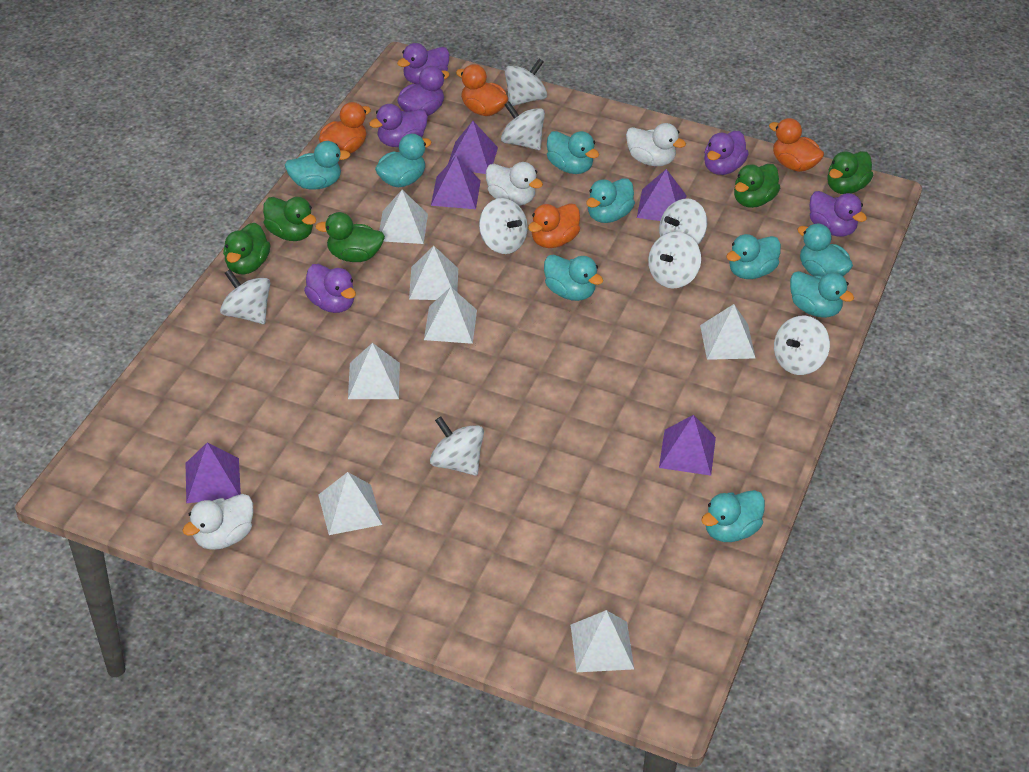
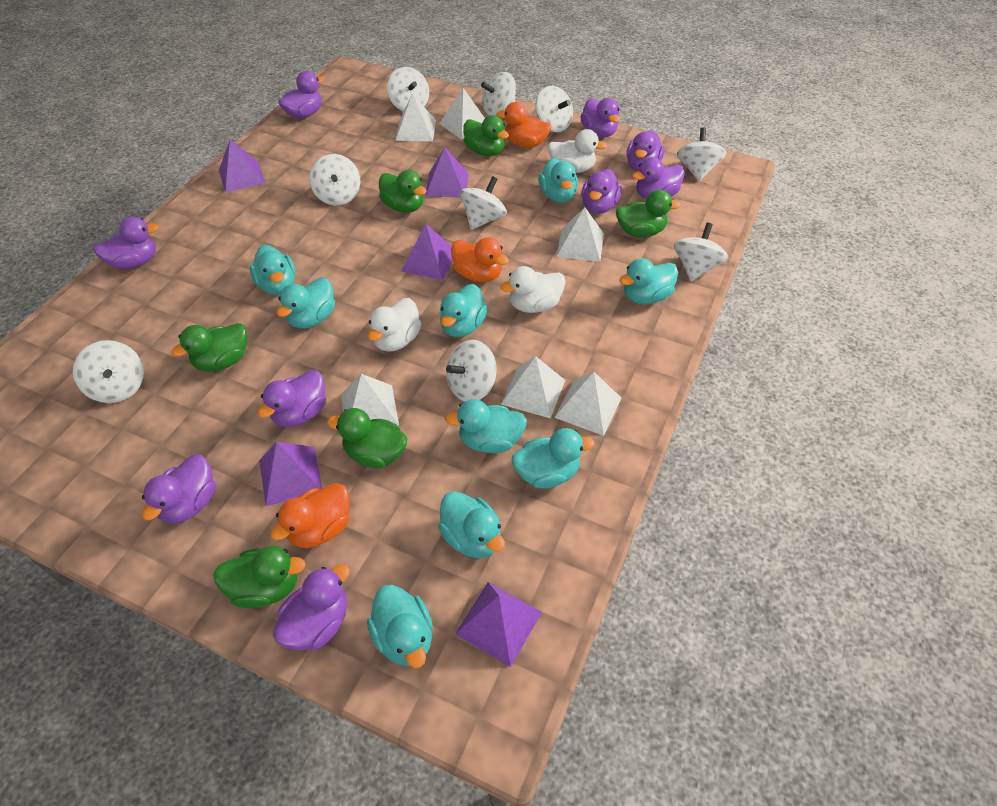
green duck: 5 -> 6
orange duck: 4 -> 3
purple duck: 6 -> 9
white pyramid: 7 -> 6
white spinning top: 8 -> 9

